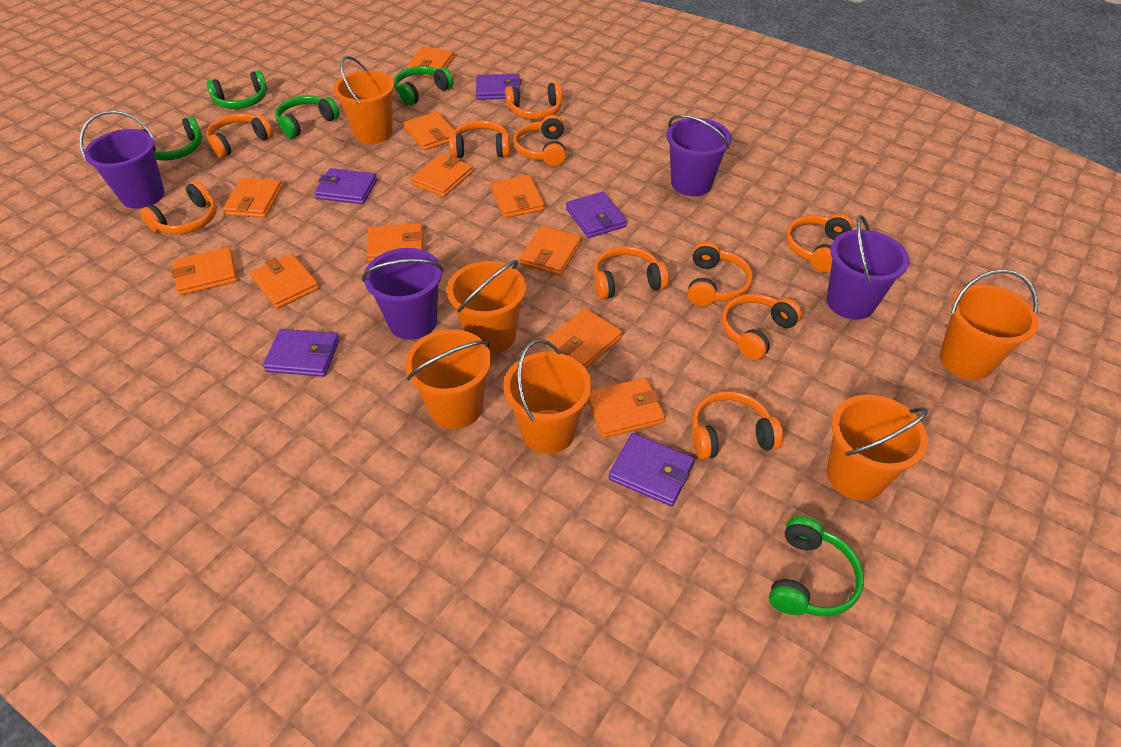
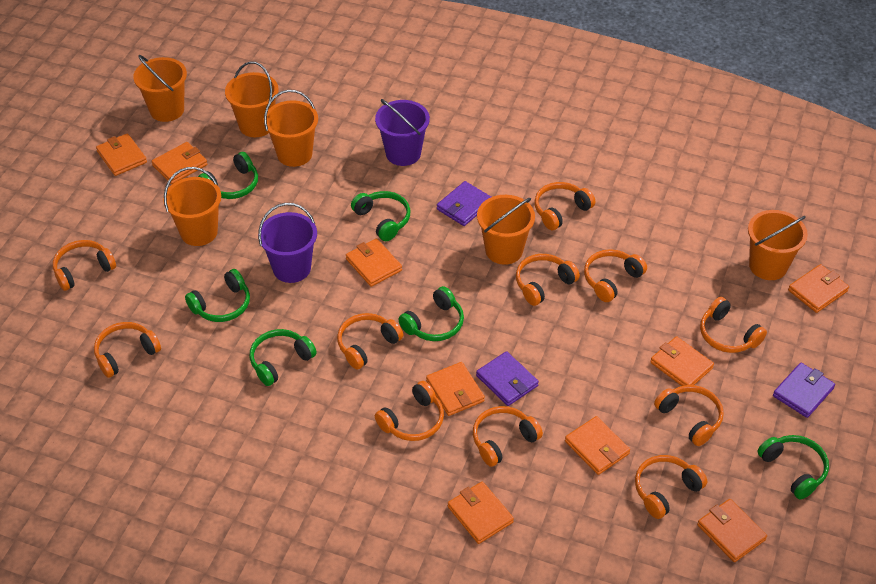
green headphones: 5 -> 6
orange headphones: 10 -> 11
orange wallet: 11 -> 9
purple bucket: 4 -> 2
purple wallet: 5 -> 3

